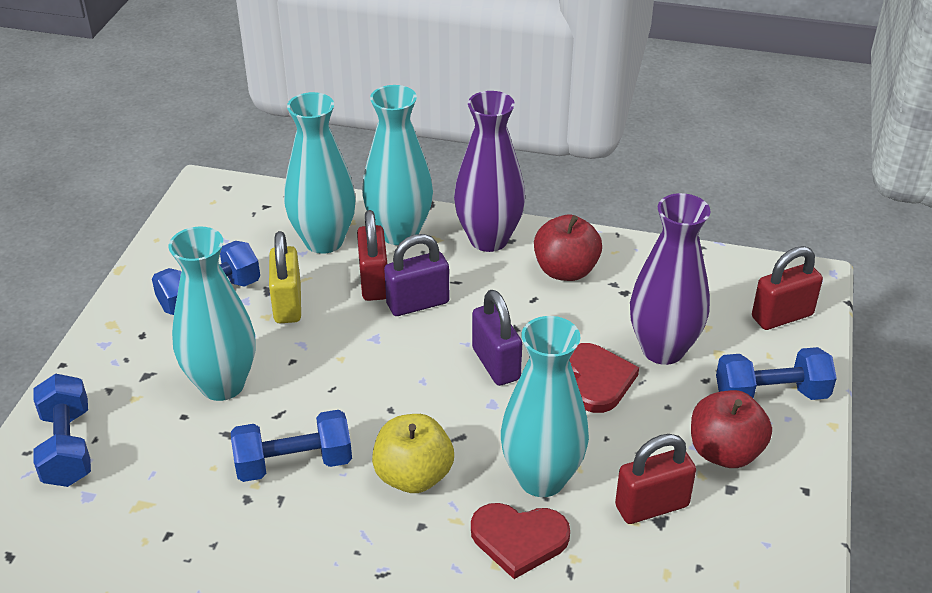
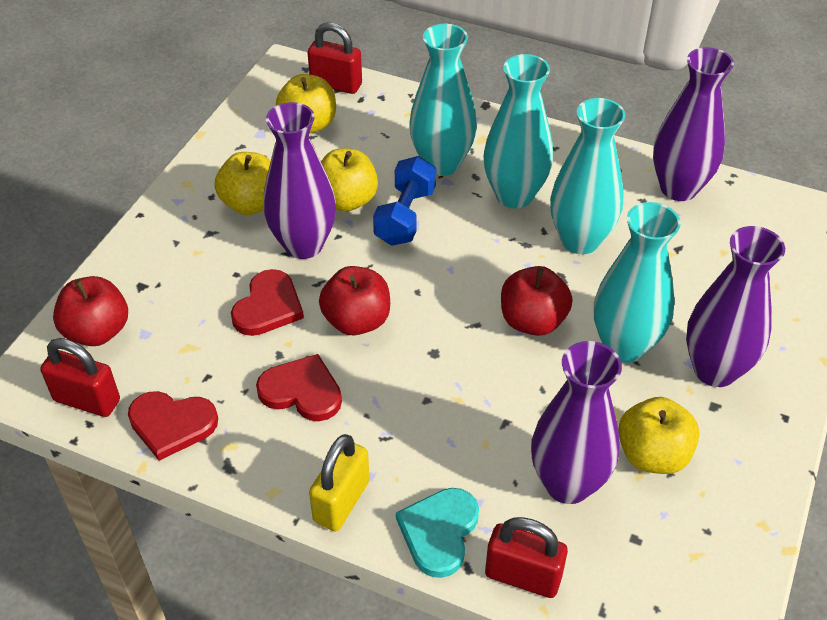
blue dumbbell: 4 -> 1
purple padlock: 2 -> 0
purple vase: 2 -> 4
red apple: 2 -> 3
red heart: 2 -> 3
turquoise heart: 0 -> 1
yellow apple: 1 -> 4

